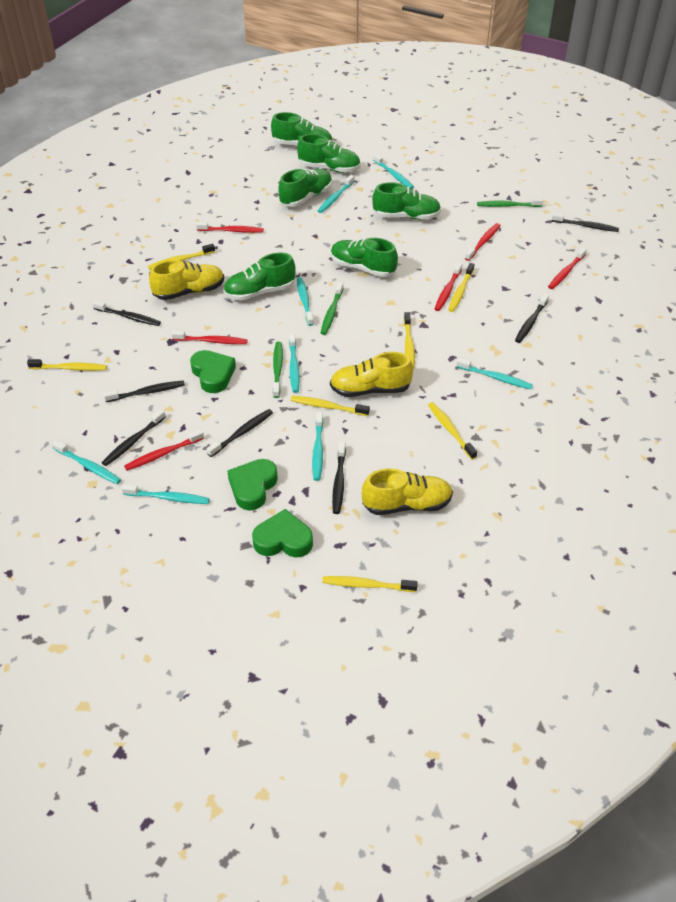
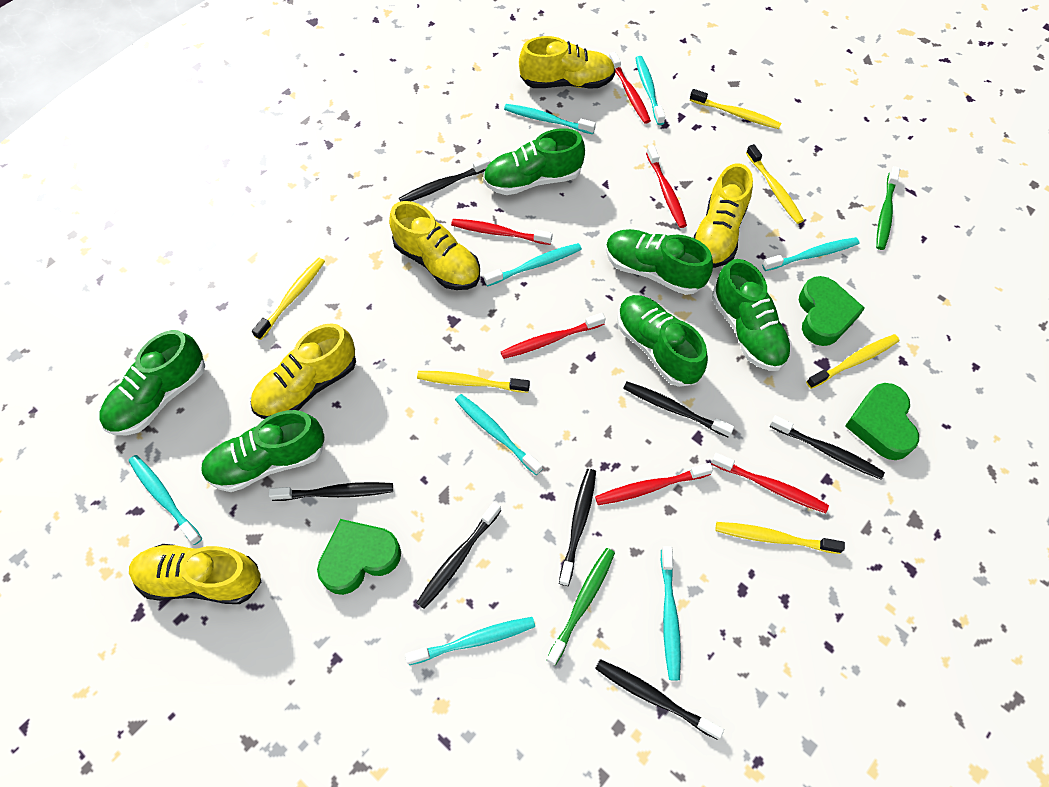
green toothbrush: 3 -> 2
yellow shoe: 3 -> 5
yellow toothbrush: 7 -> 6

